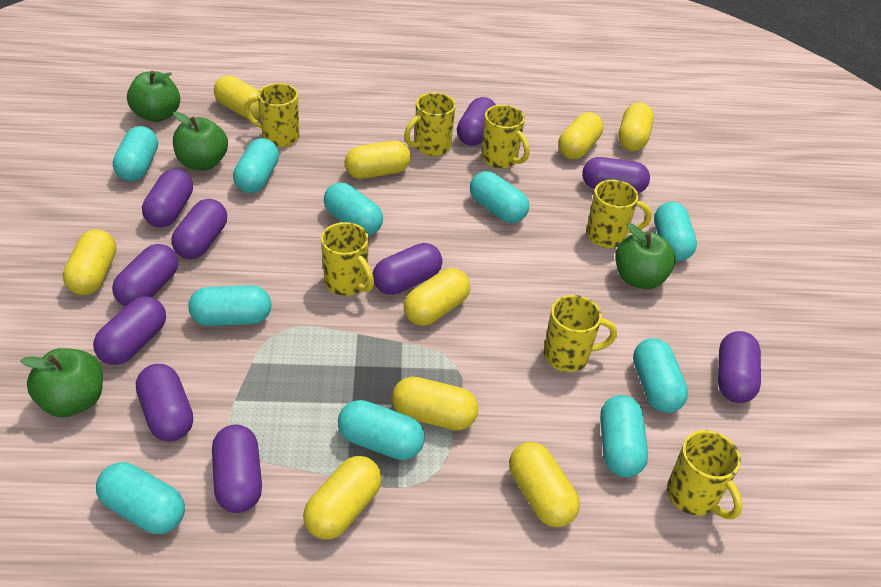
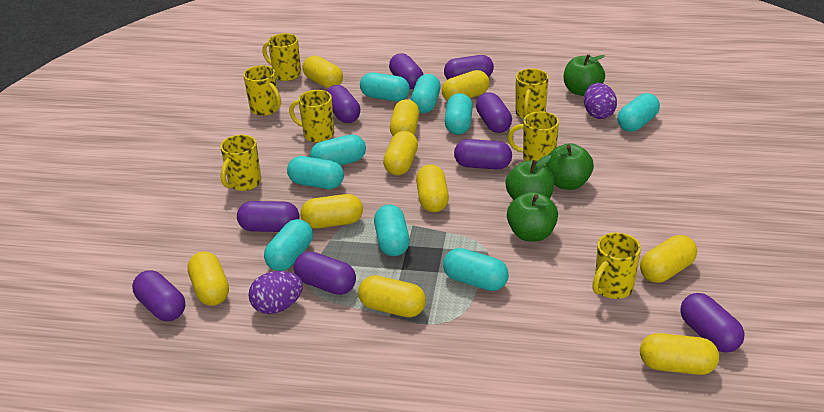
purple capsule: 10 -> 9
purple egg: 0 -> 2
turquoise capsule: 10 -> 9
yellow capsule: 9 -> 10

